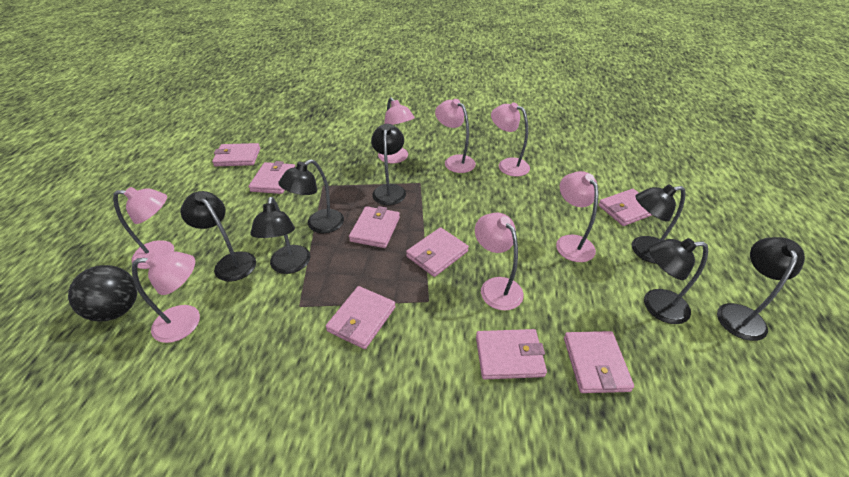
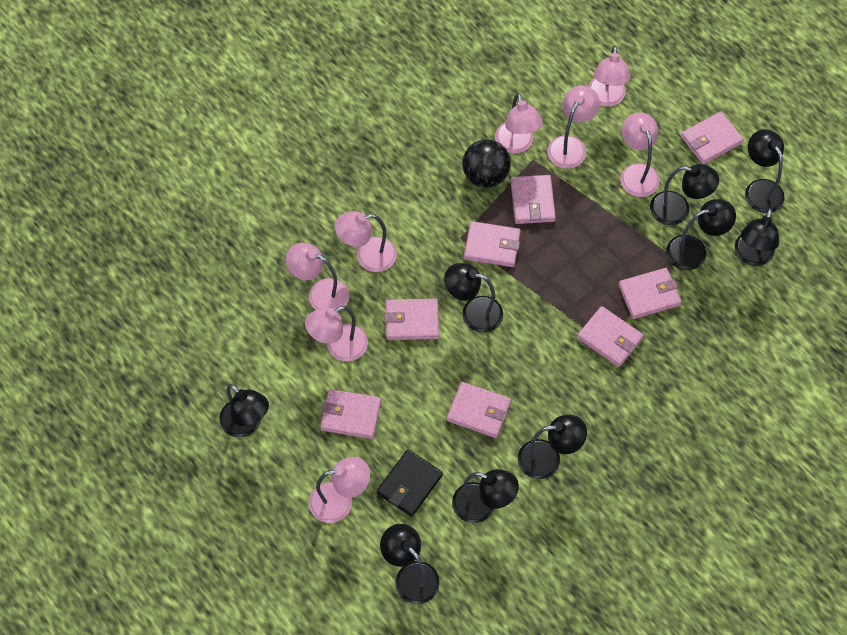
black lamp: 7 -> 9
black wallet: 0 -> 1
pink lamp: 7 -> 8

